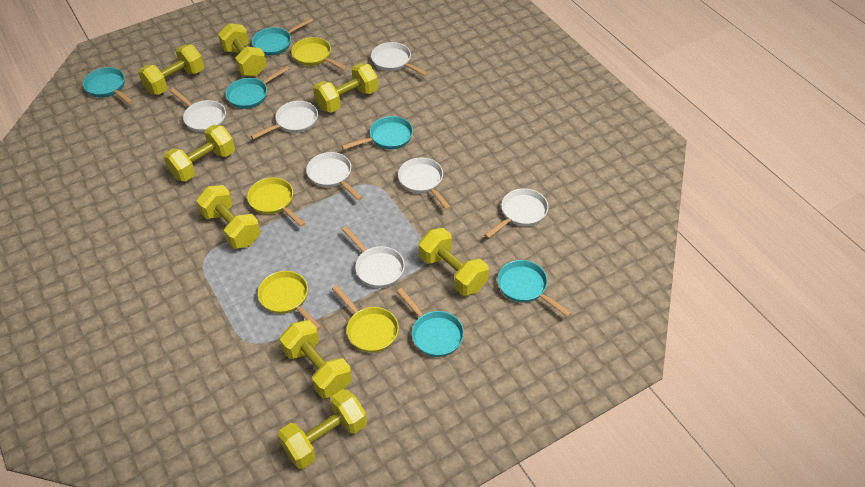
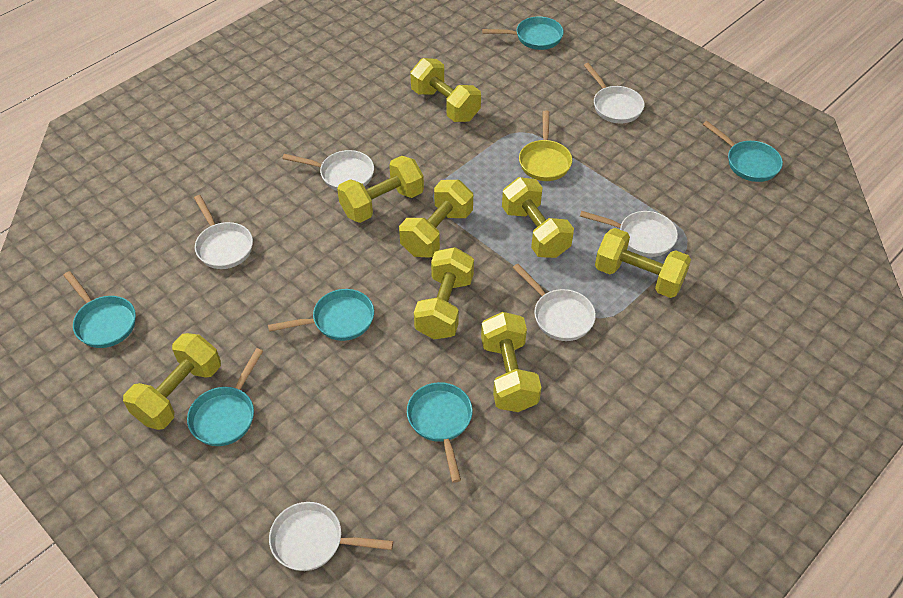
white pan: 7 -> 6
yellow pan: 4 -> 1

